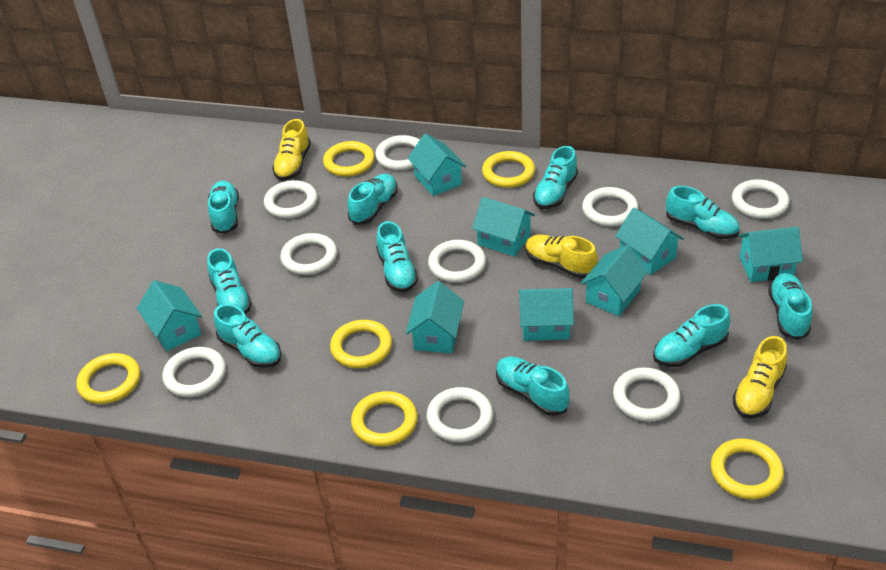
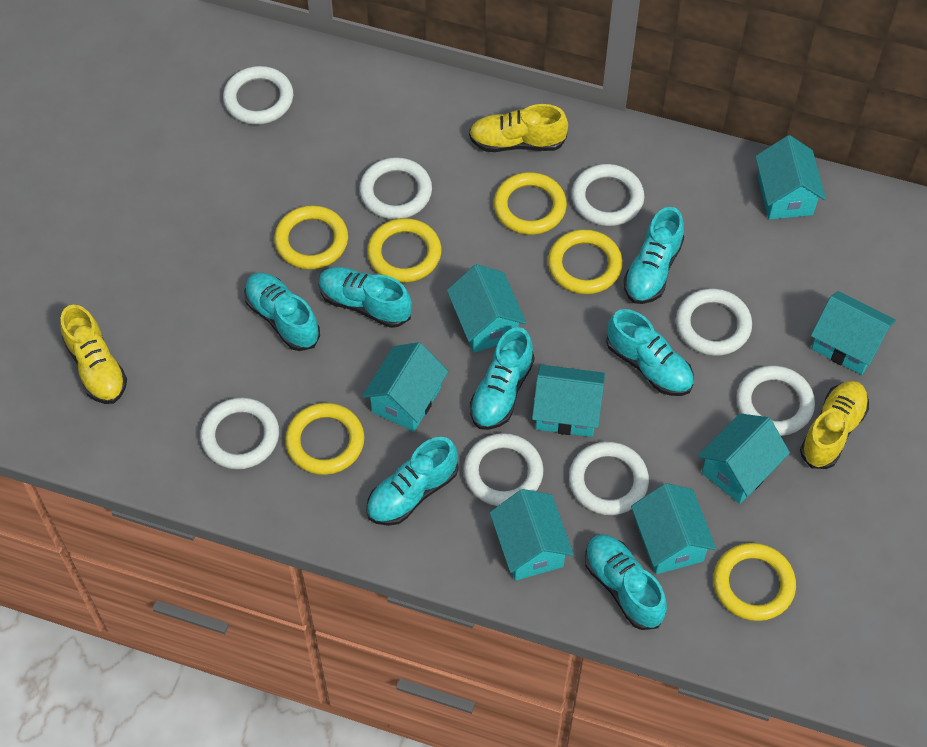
turquoise shoe: 10 -> 7
white ring: 9 -> 8

